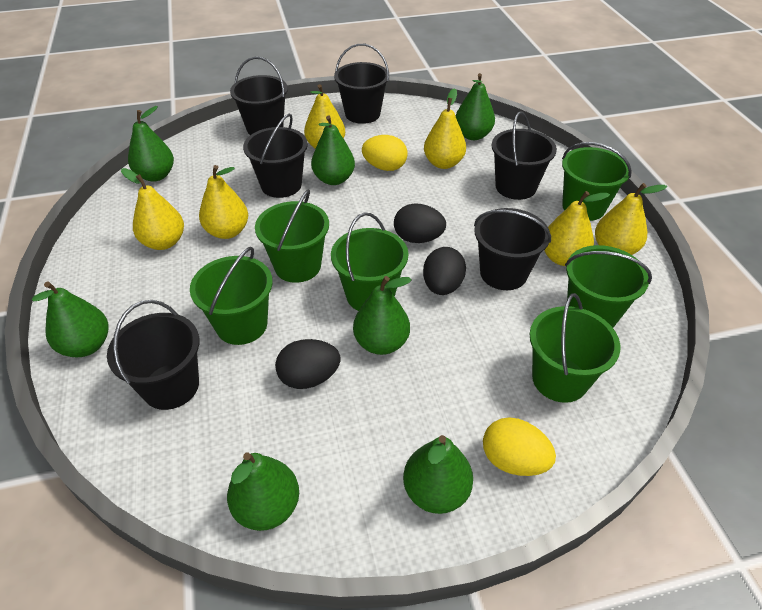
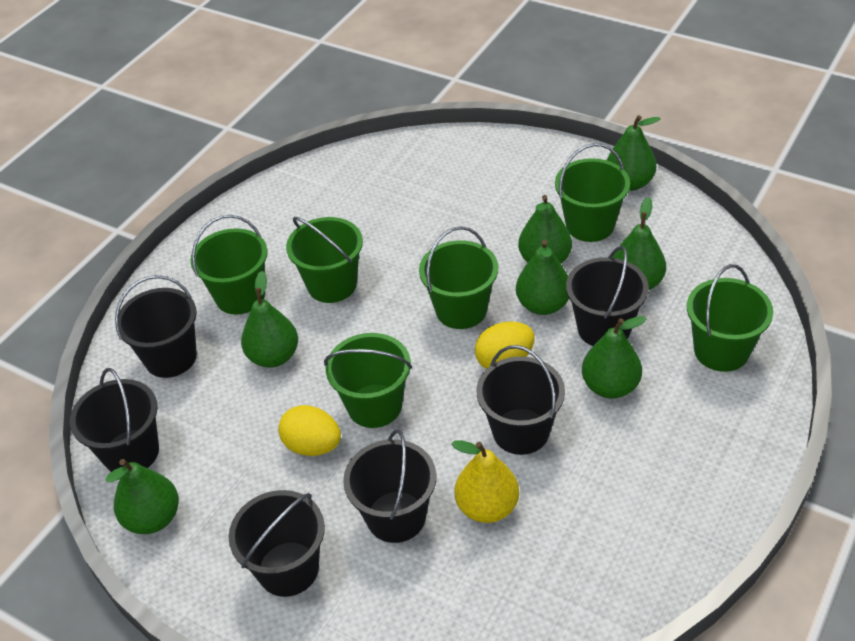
black egg: 3 -> 0
yellow pear: 6 -> 1

